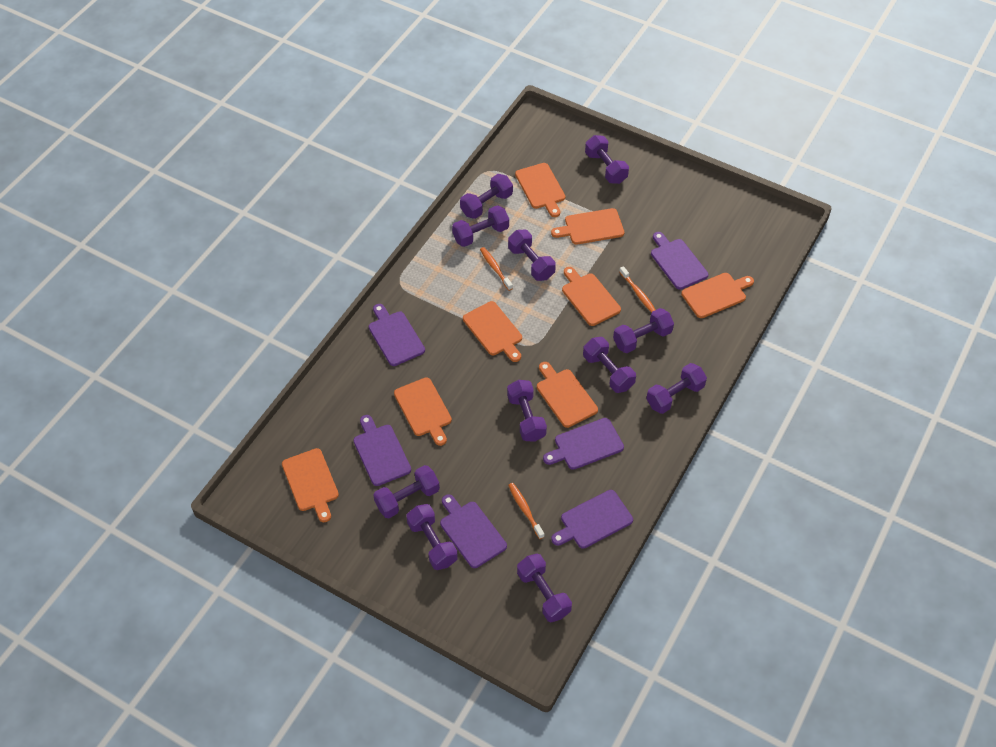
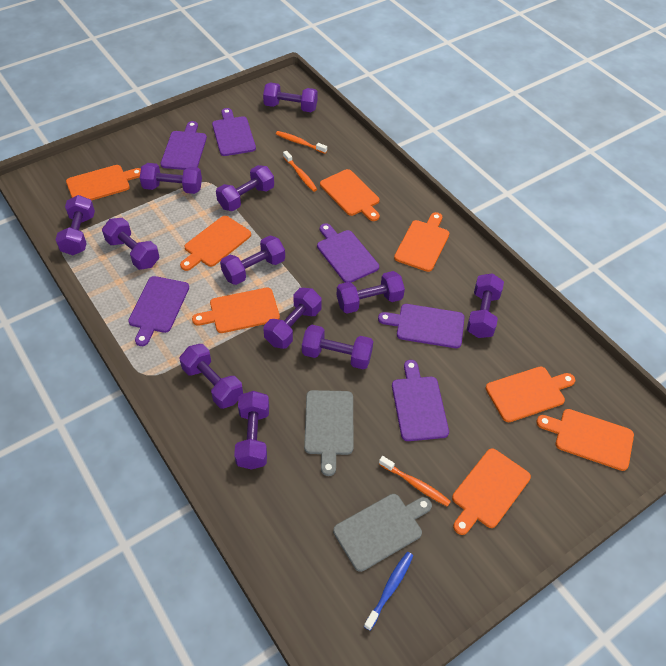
blue toothbrush: 0 -> 1
grey cutting board: 0 -> 2
purple dumbbell: 11 -> 12

